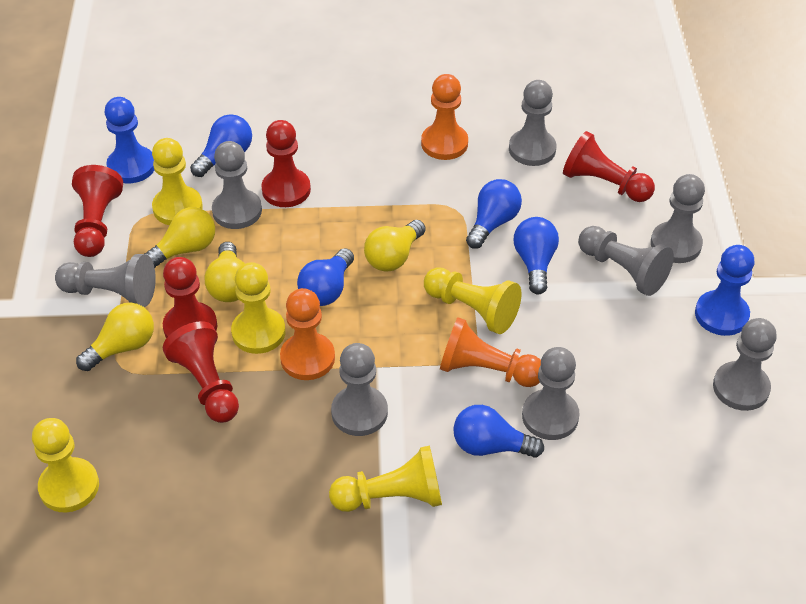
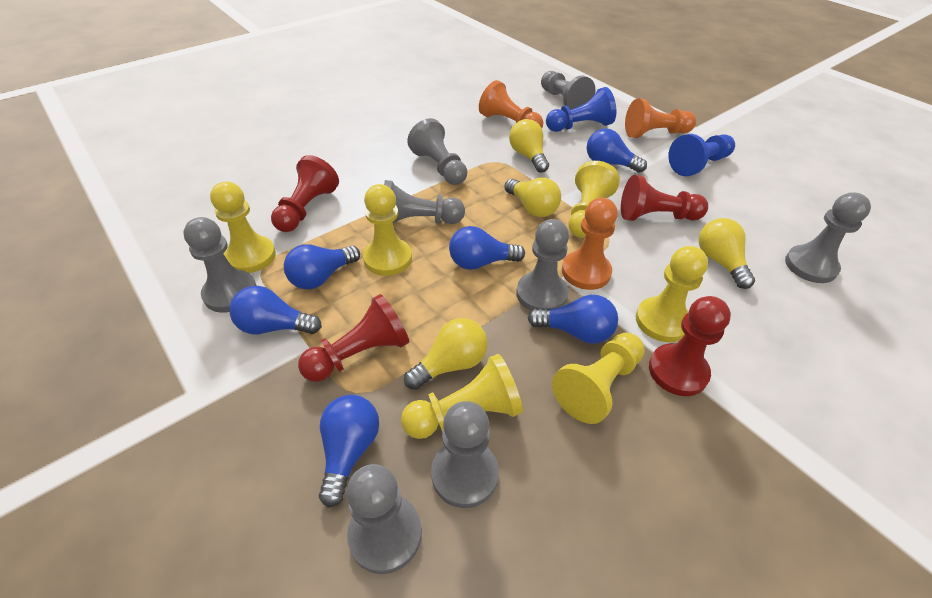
blue light bulb: 5 -> 6
red pawn: 5 -> 4
yellow pawn: 5 -> 6

